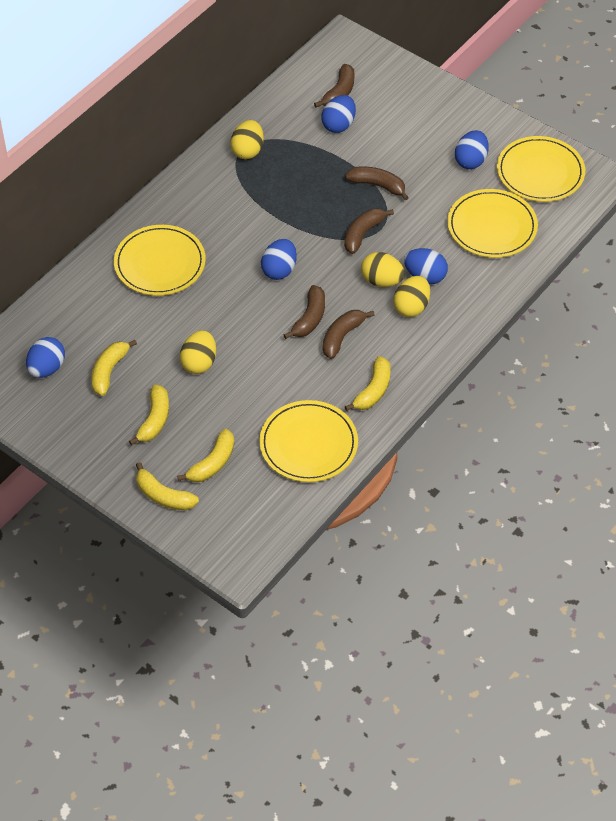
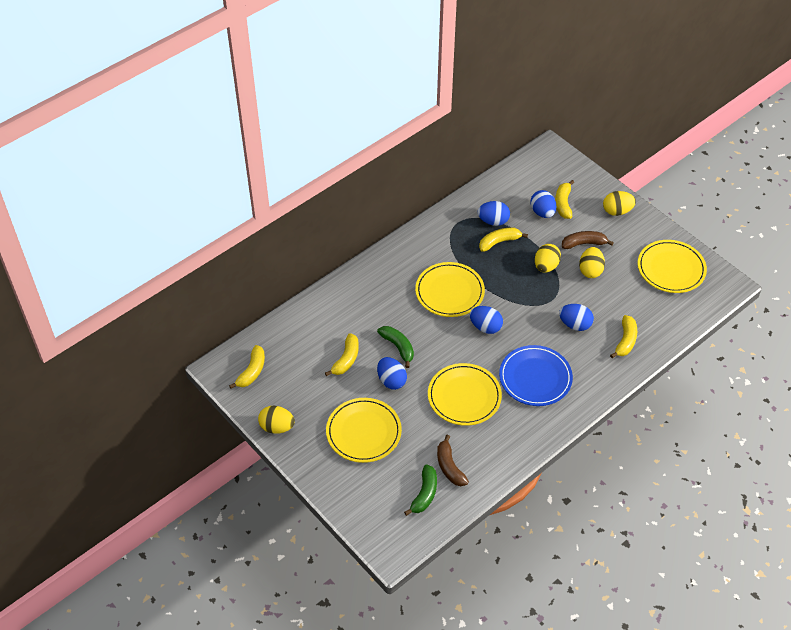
blue plate: 0 -> 1
brown banana: 5 -> 2
green banana: 0 -> 2

